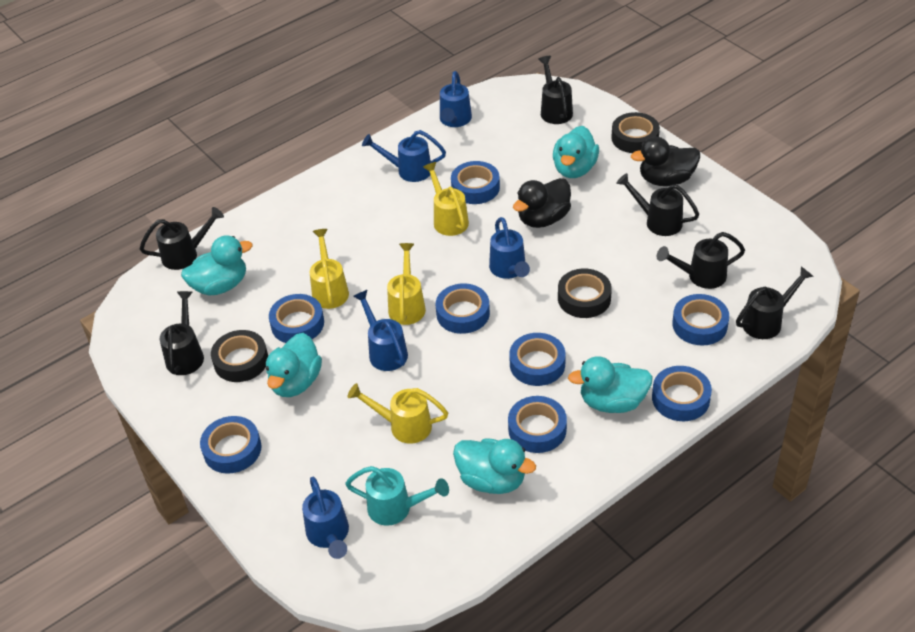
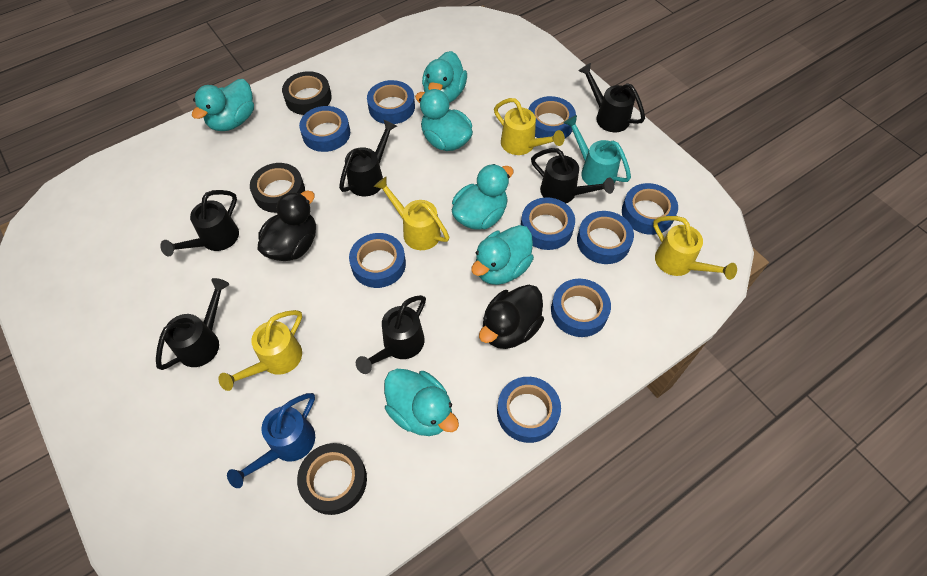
blue tape: 8 -> 9
blue watering can: 5 -> 1
turquoise duck: 5 -> 6

